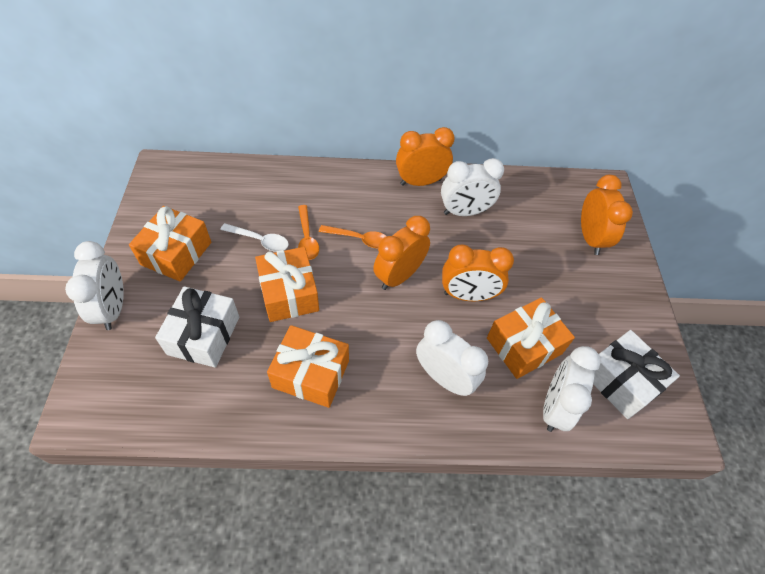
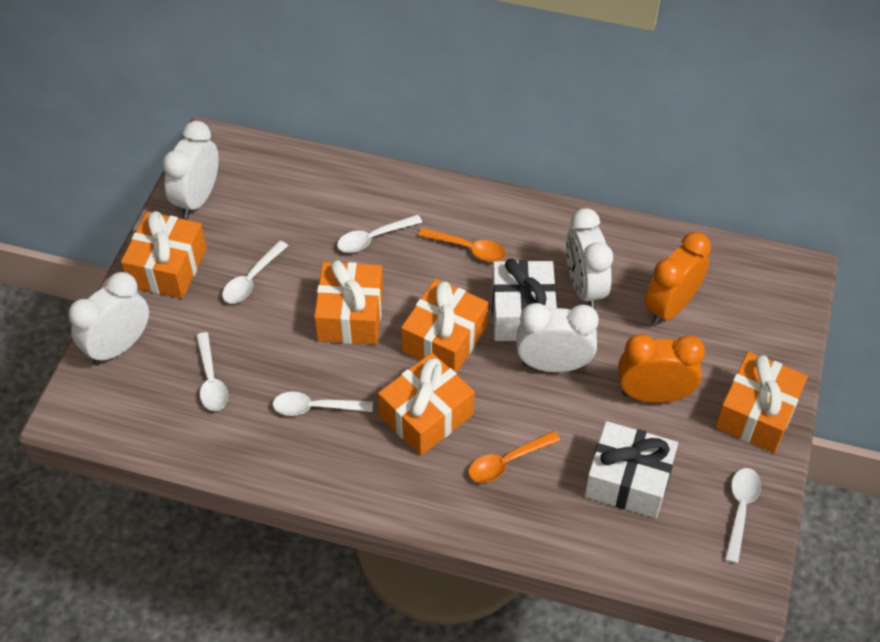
orange clock: 4 -> 2
orange gift: 4 -> 5
white spoon: 1 -> 5

